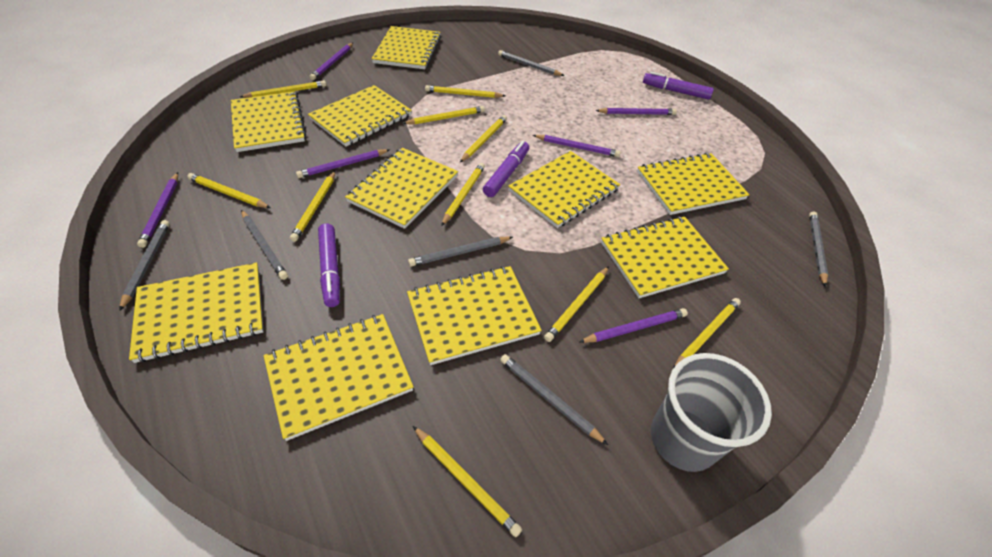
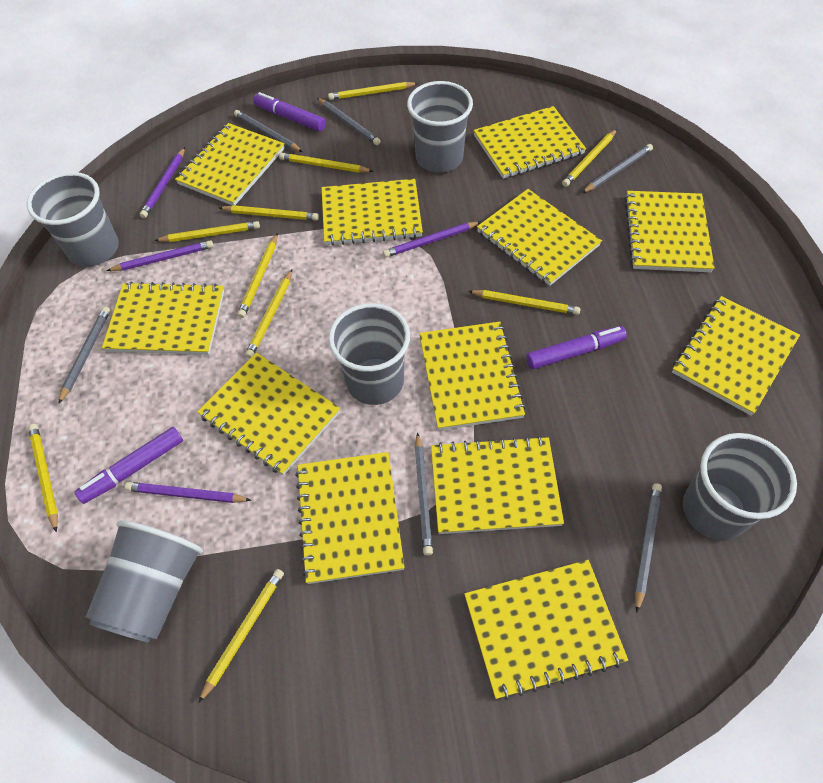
grey cup: 1 -> 5
purple pencil: 6 -> 4
yellow notebook: 10 -> 12

